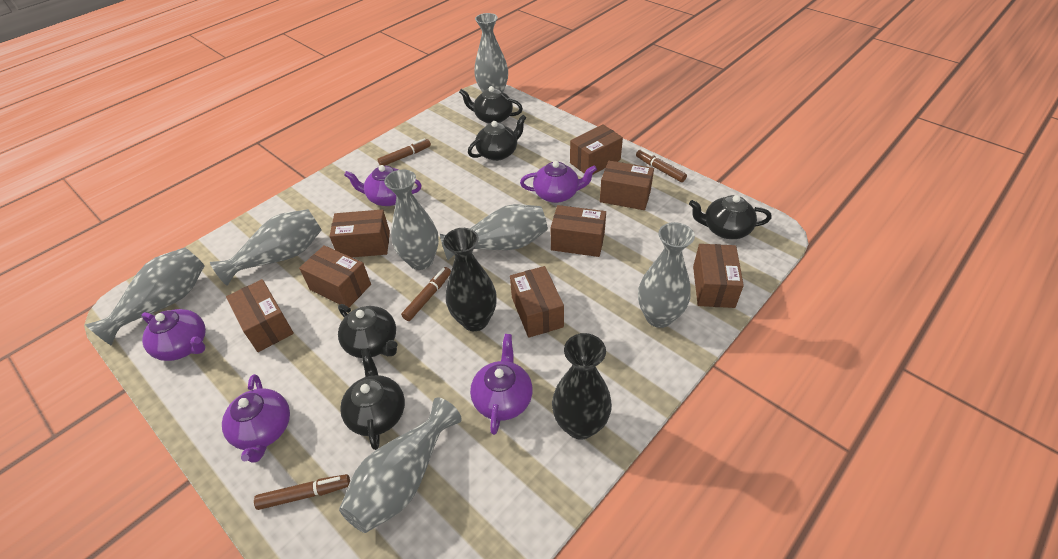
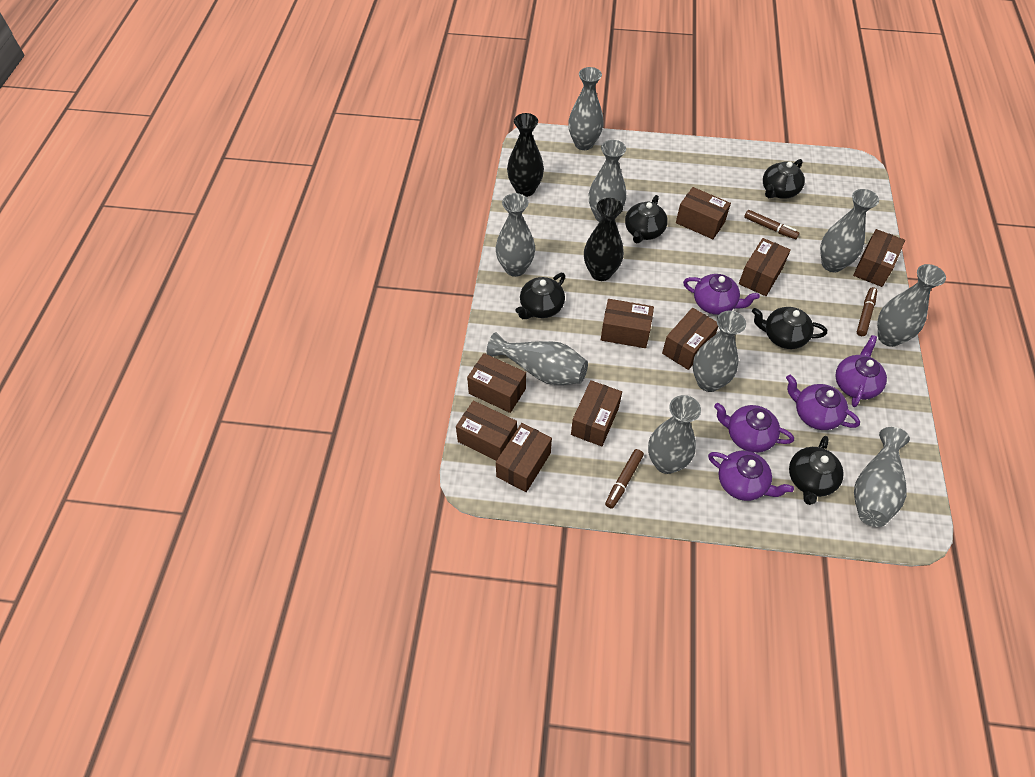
brown box: 8 -> 9
brown marker: 4 -> 3
grey vase: 7 -> 9

